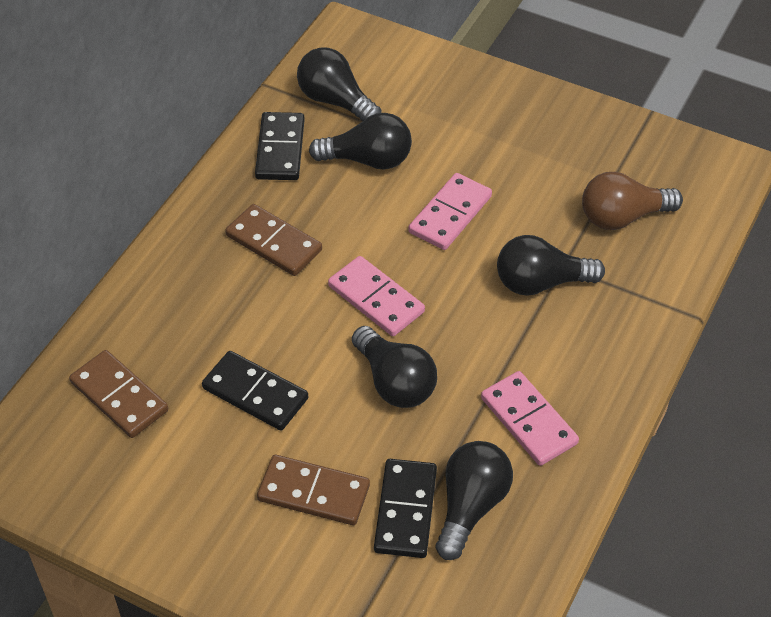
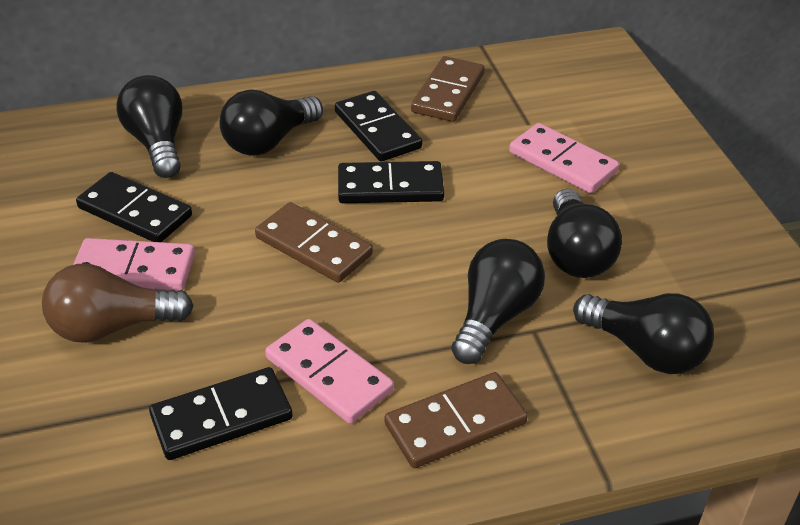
black domino: 3 -> 4

